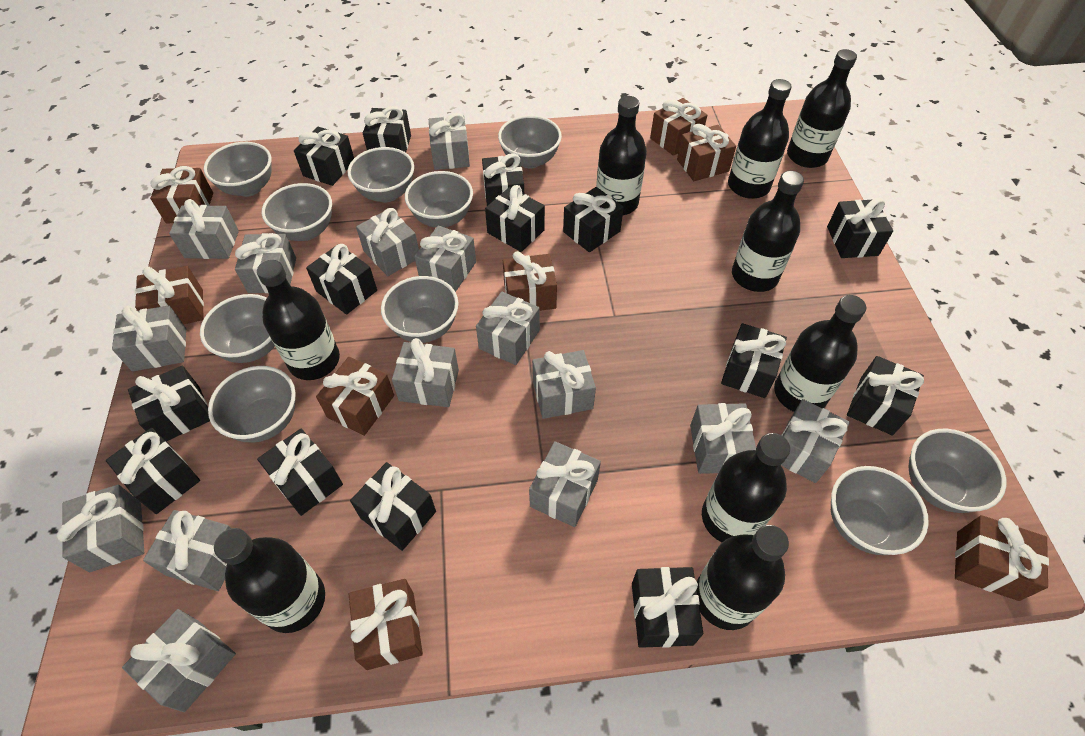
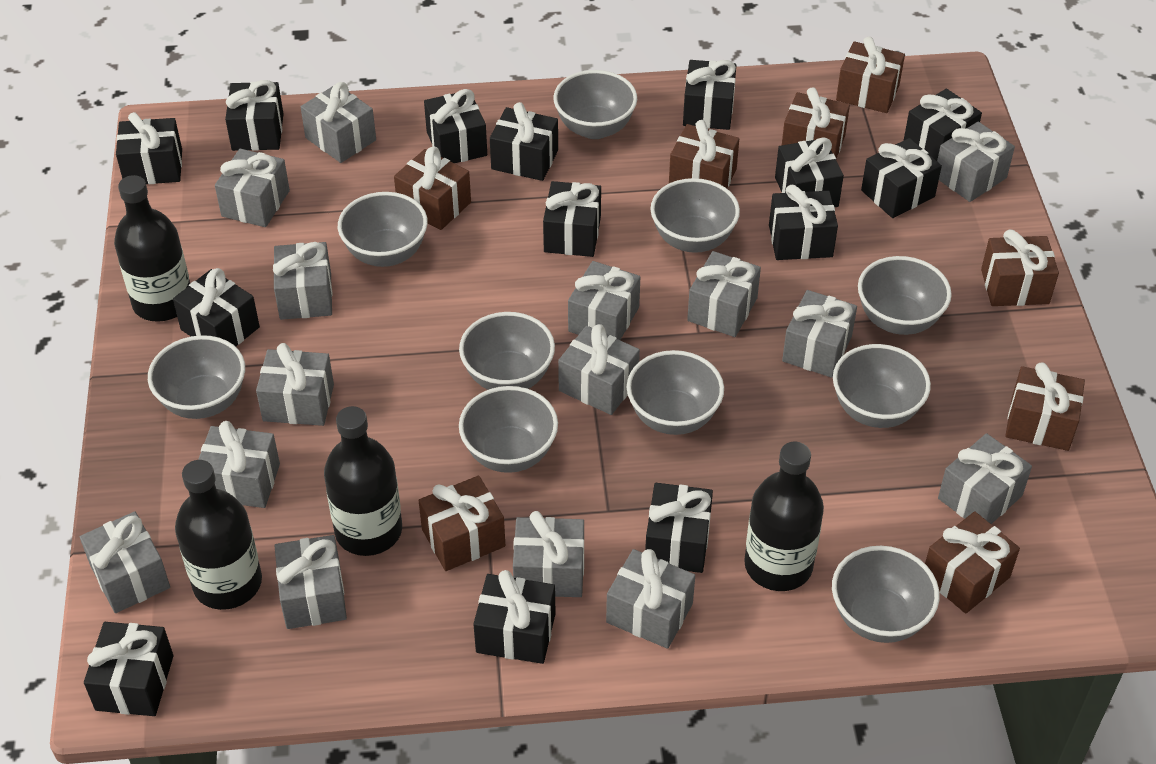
black bottle: 9 -> 4

